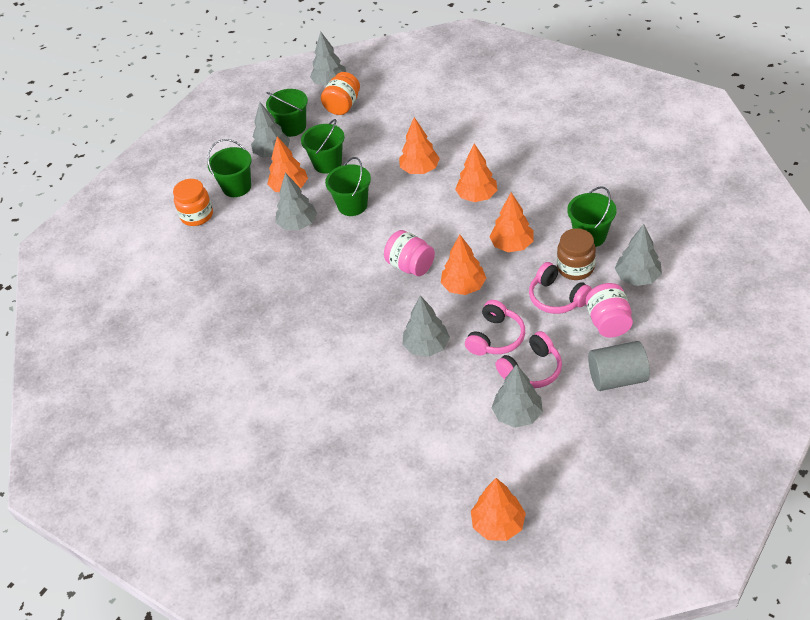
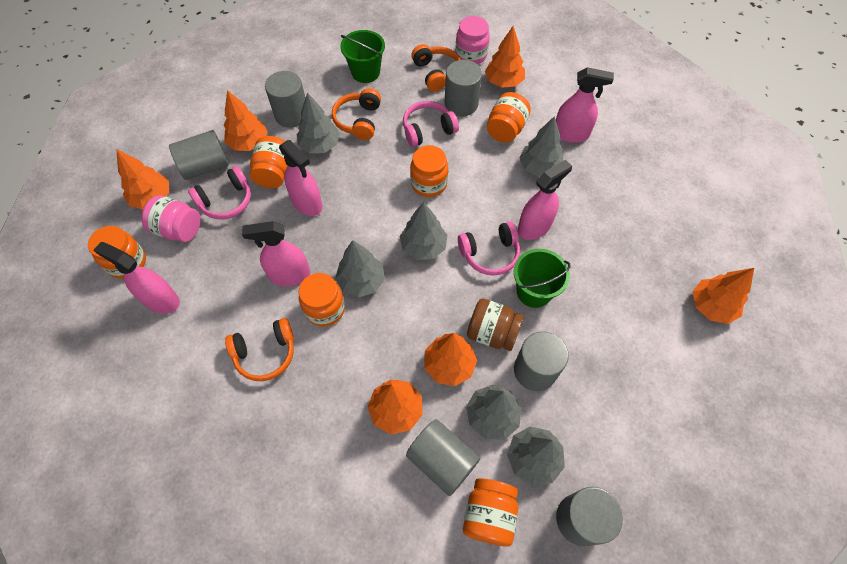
green bucket: 5 -> 2
grey cylinder: 1 -> 6
orange headphones: 0 -> 3
orange jar: 2 -> 6
pink spray bottle: 0 -> 5

